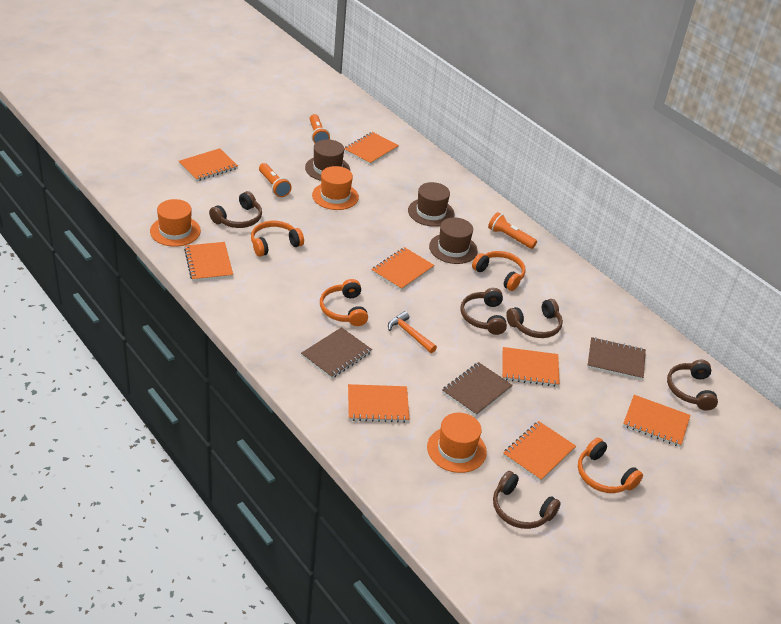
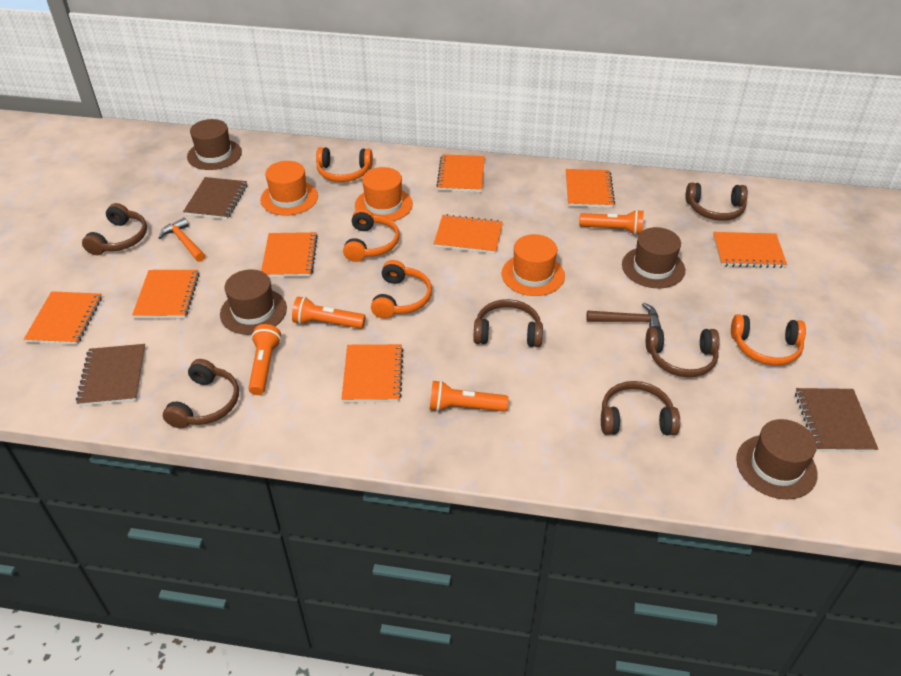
brown hammer: 0 -> 1
brown hat: 3 -> 4
brown headphones: 5 -> 6
orange flashlight: 3 -> 4

